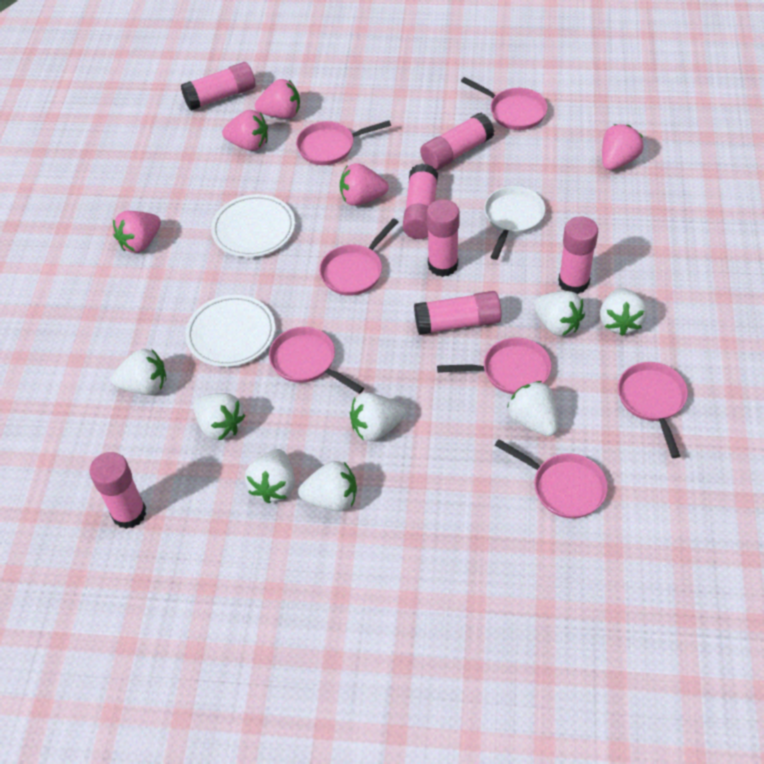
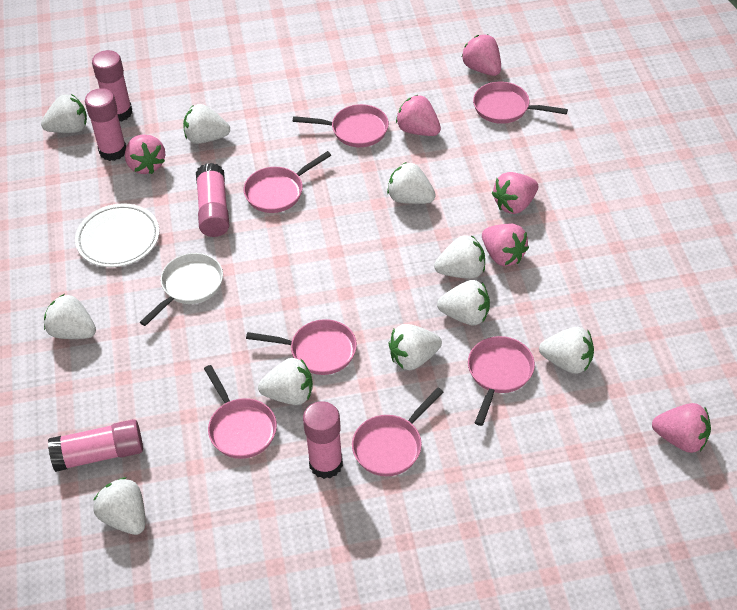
pink glue stick: 7 -> 5
pink strawberry: 5 -> 6
white plate: 2 -> 1
white strawberry: 8 -> 10

